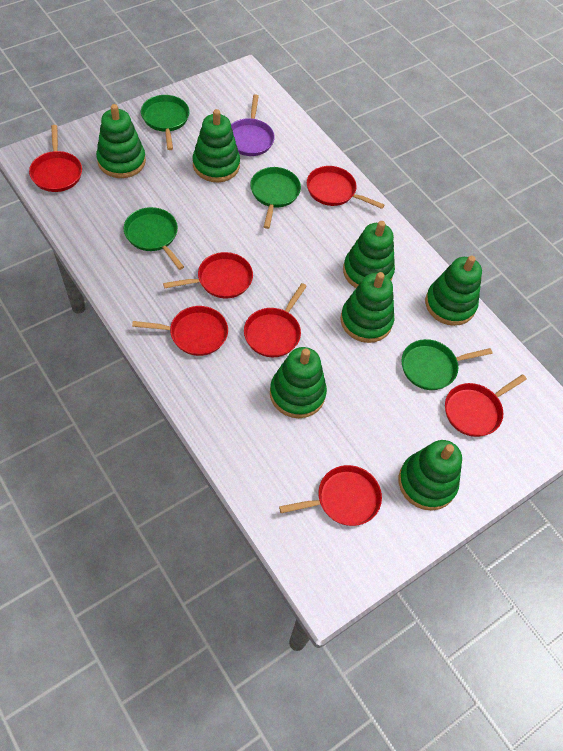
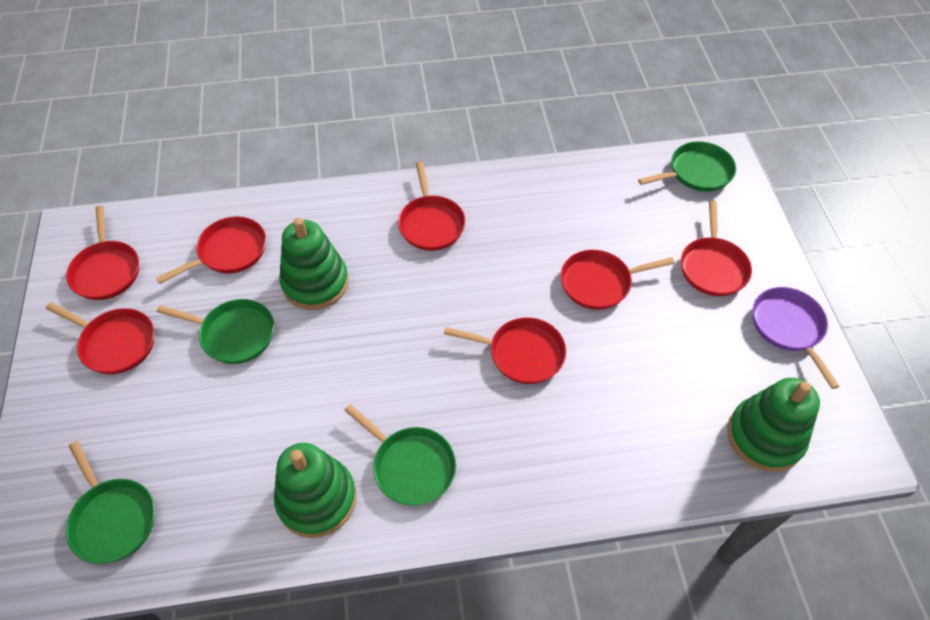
green stacking toy: 7 -> 3

